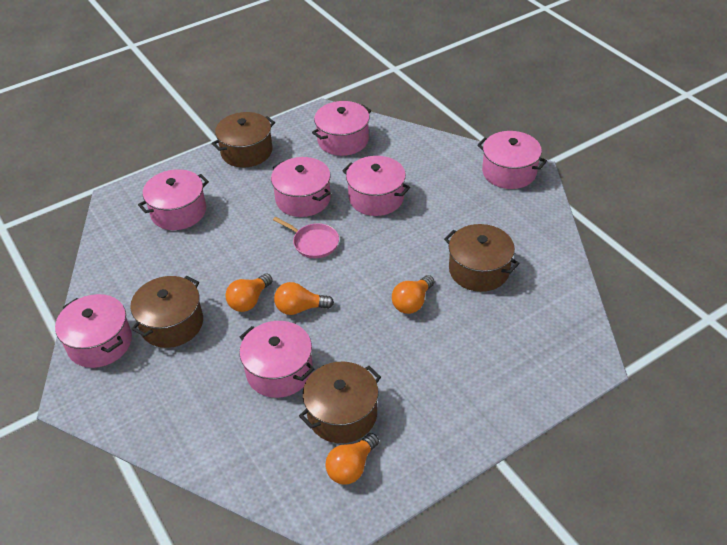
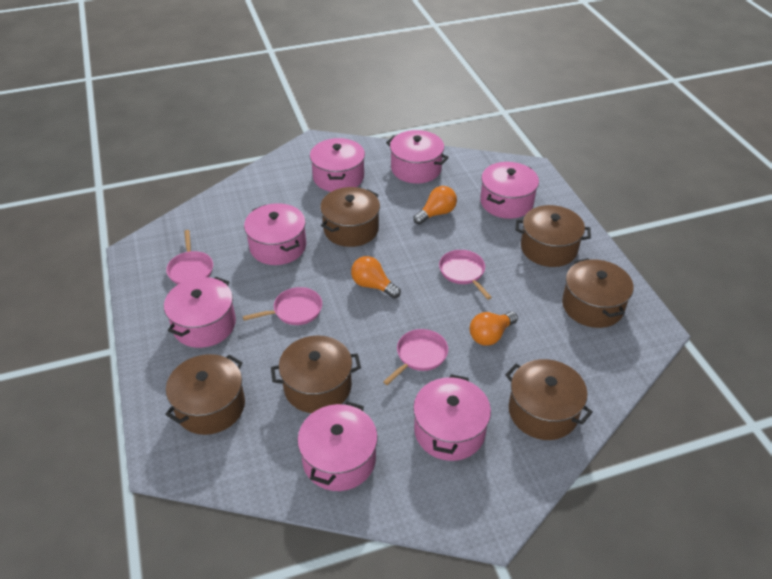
brown pot: 4 -> 6
orange light bulb: 4 -> 3
pink pan: 1 -> 4

